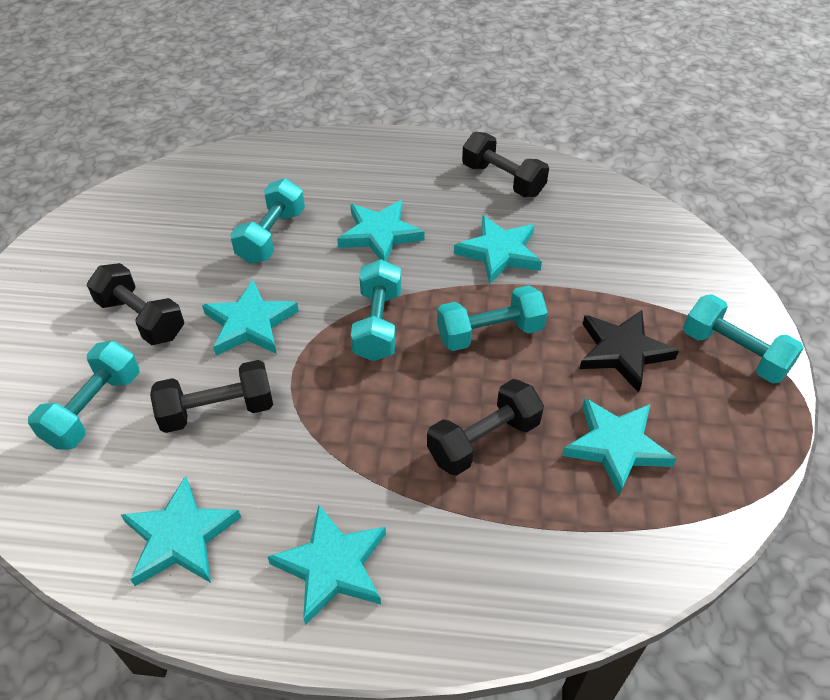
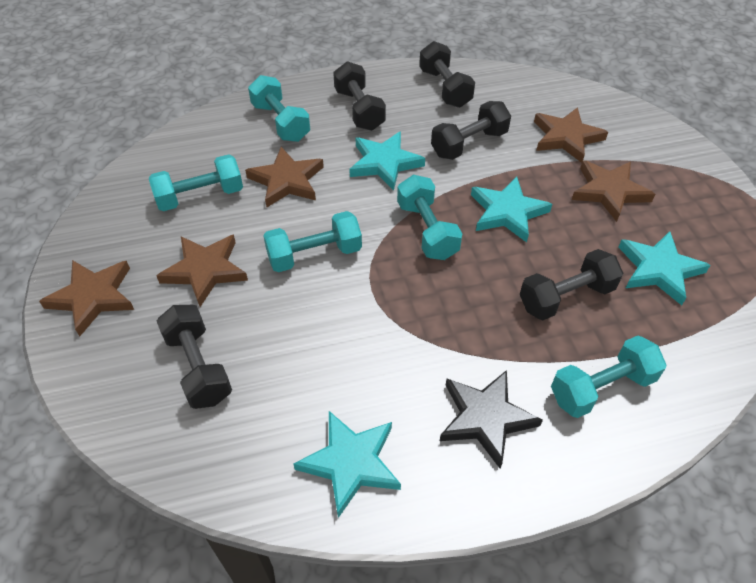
black dumbbell: 4 -> 5
brown star: 0 -> 5
turquoise star: 6 -> 4

